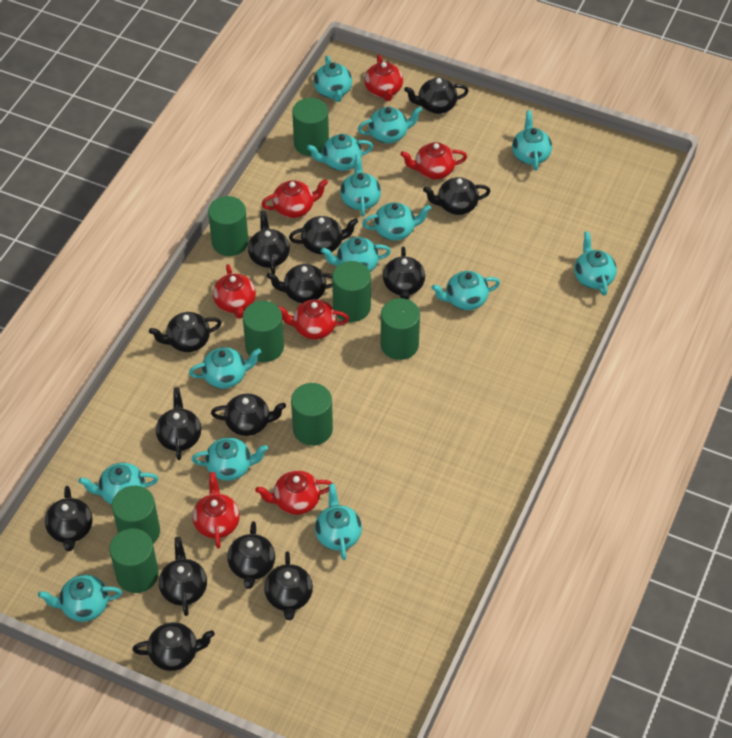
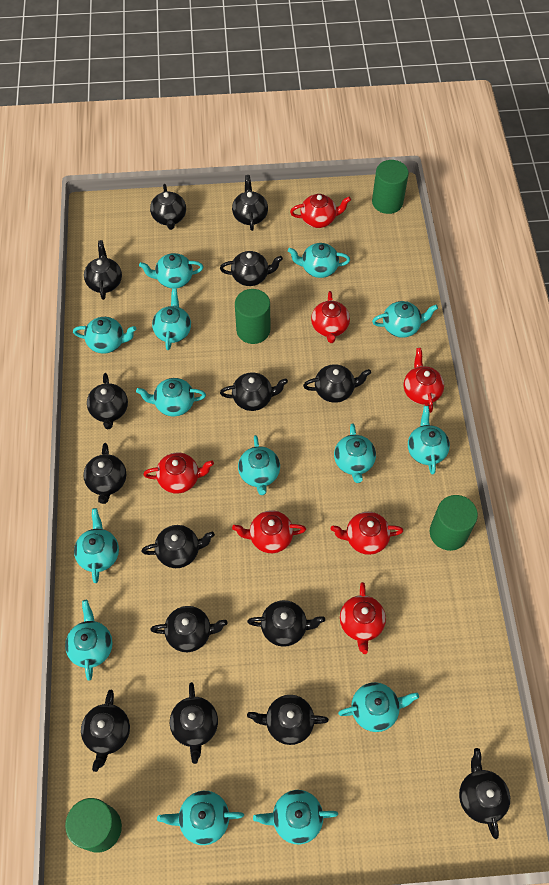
black teapot: 14 -> 15
green cylinder: 8 -> 4

